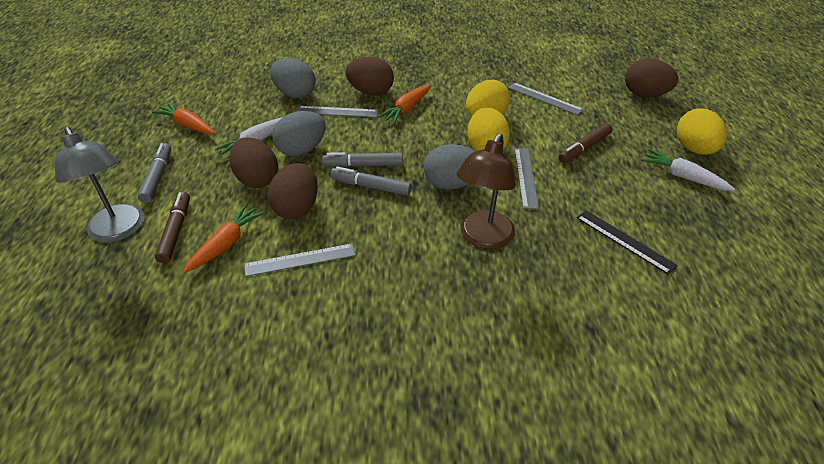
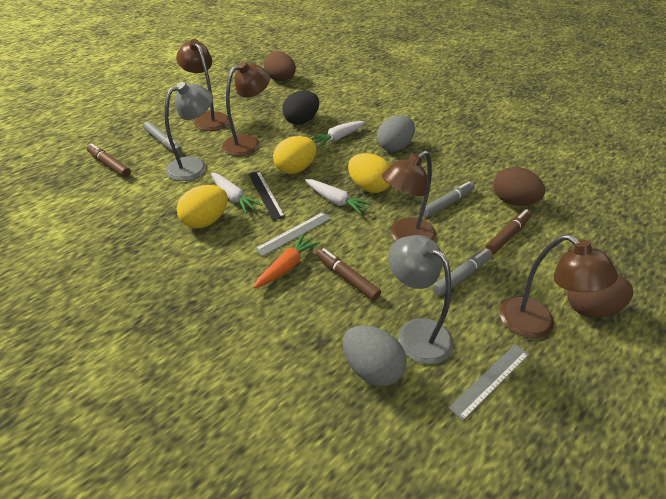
black egg: 0 -> 1
brown egg: 4 -> 3
brown lamp: 1 -> 4
brown marker: 2 -> 3
grey egg: 3 -> 2
grey lamp: 1 -> 2
grey ruler: 4 -> 2
orange carrot: 3 -> 1
white carrot: 2 -> 3

